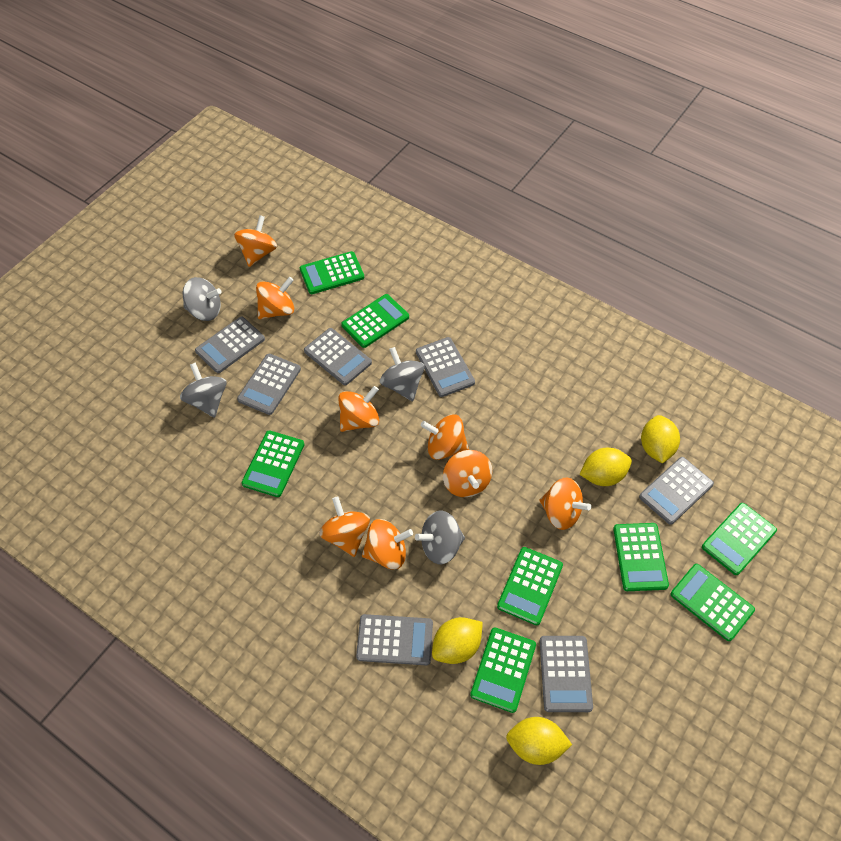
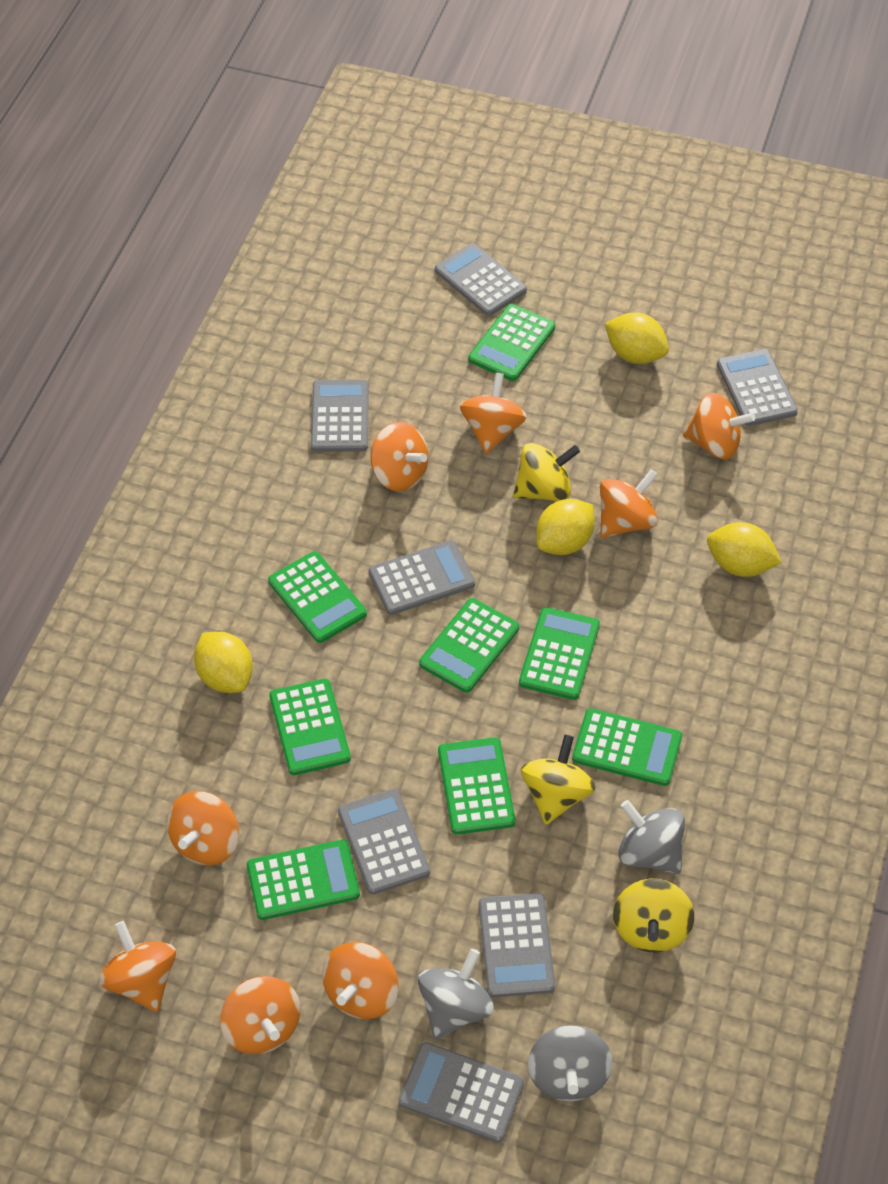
grey spinning top: 4 -> 3
yellow spinning top: 0 -> 3

